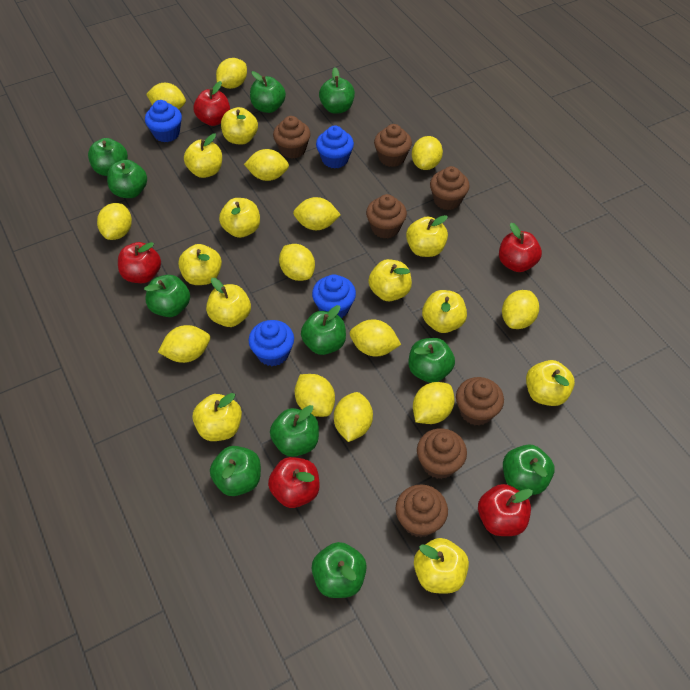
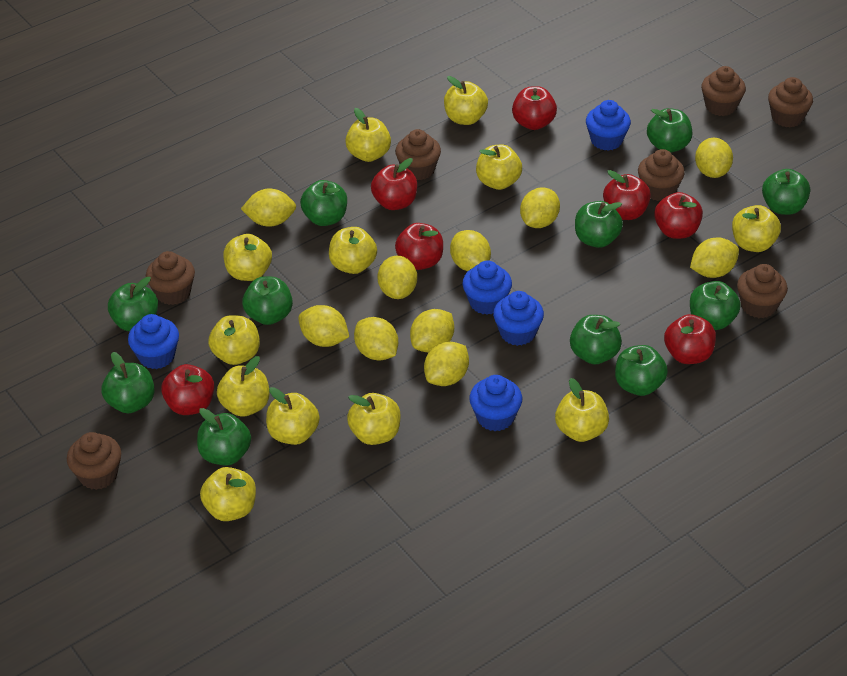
blue cupcake: 4 -> 5
red apple: 5 -> 7
yellow apple: 11 -> 12
yellow lemon: 13 -> 10

